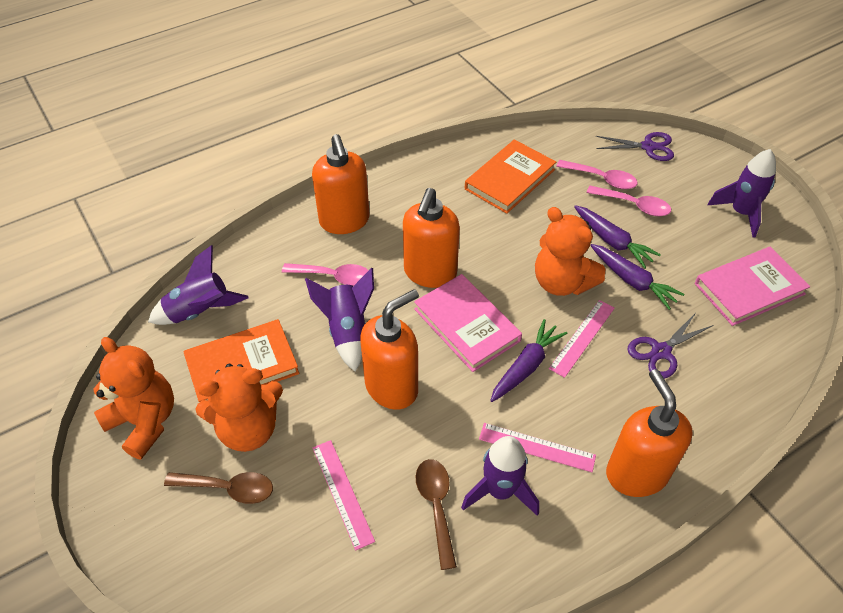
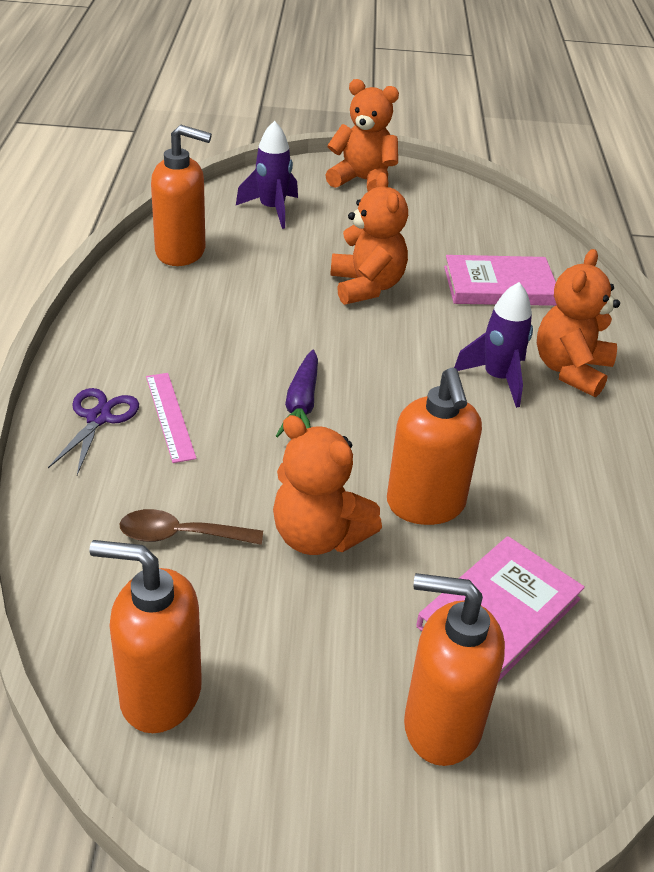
brown spoon: 2 -> 1
orange book: 2 -> 0
orange teddy bear: 3 -> 4
pink ruler: 3 -> 1
pink spoon: 3 -> 0
purple carrot: 3 -> 1
purple rocket: 4 -> 2
purple scissors: 2 -> 1

